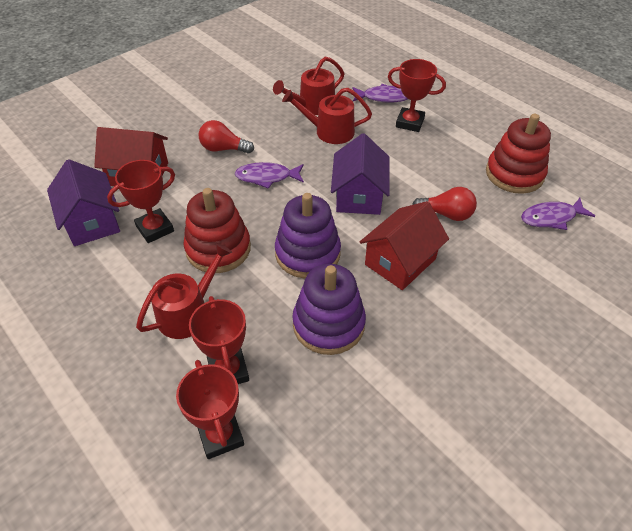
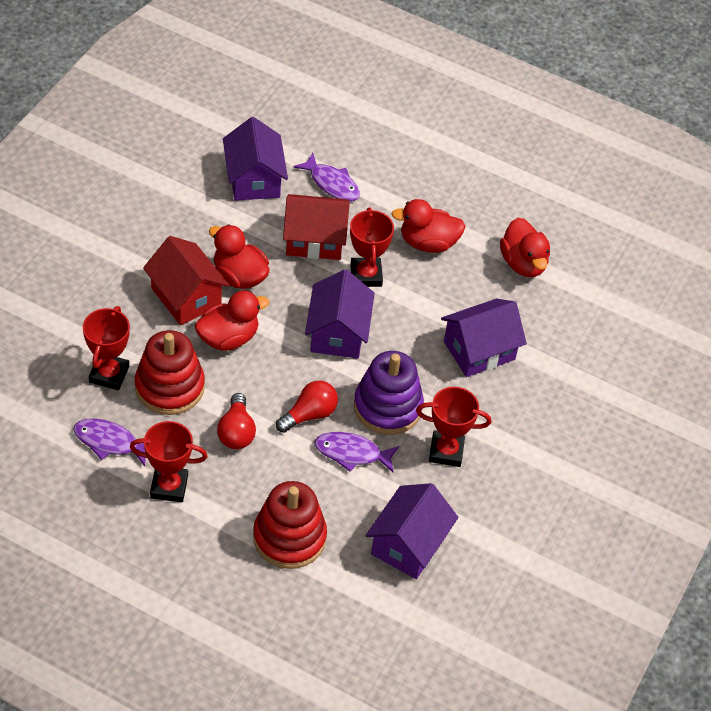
purple house: 2 -> 4
purple stacking toy: 2 -> 1
red duck: 0 -> 4
red watering can: 3 -> 0

